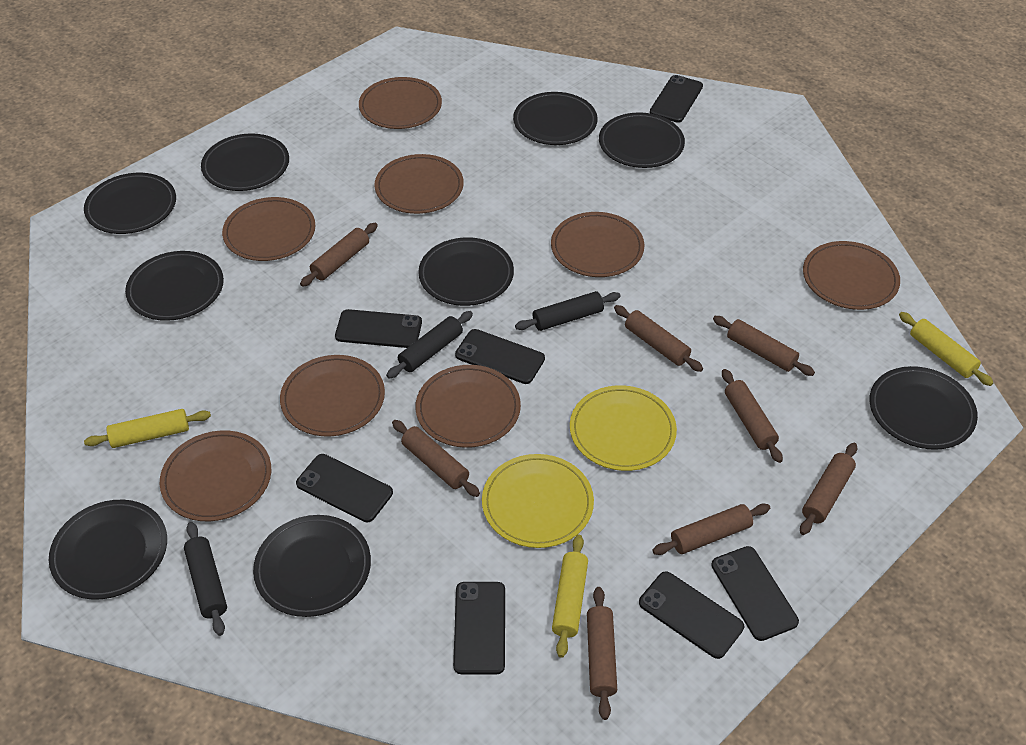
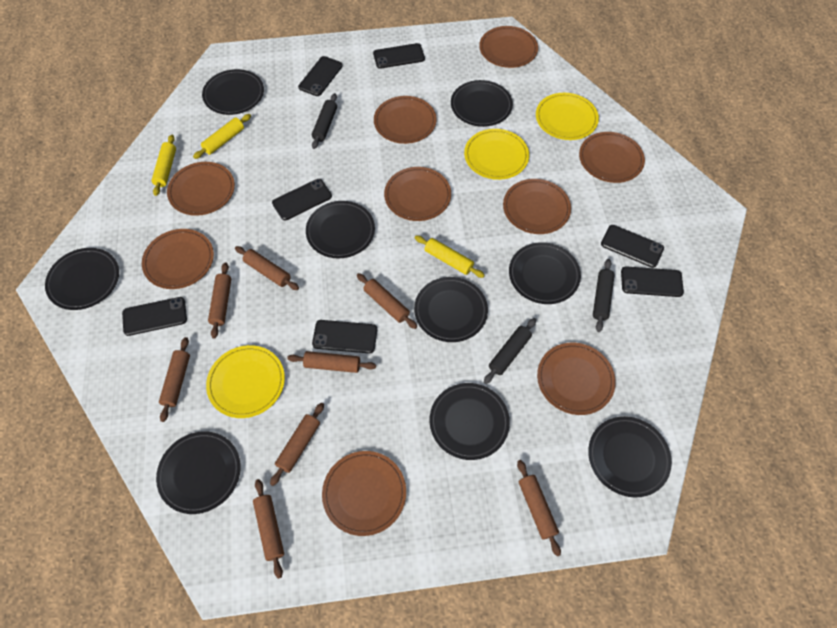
brown plate: 8 -> 9
yellow plate: 2 -> 3

